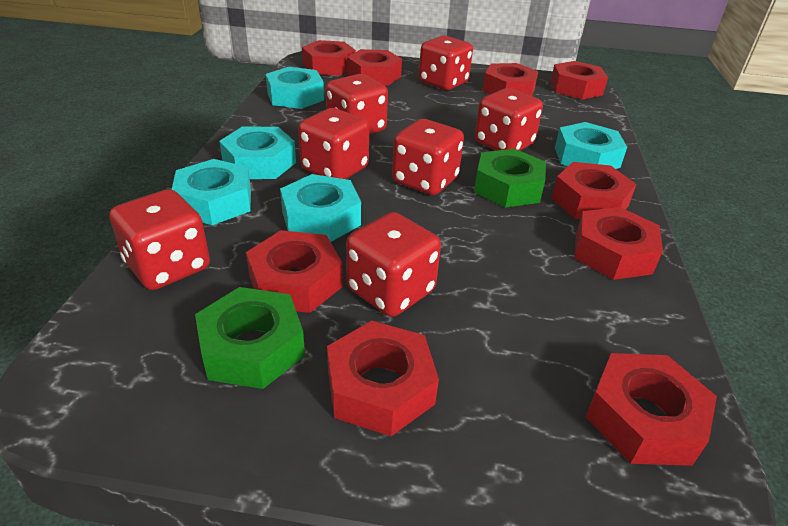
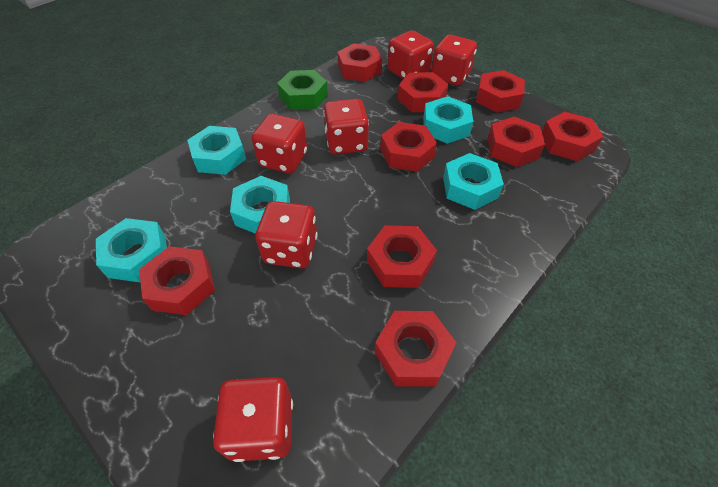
green nut: 2 -> 1
red dice: 7 -> 6

